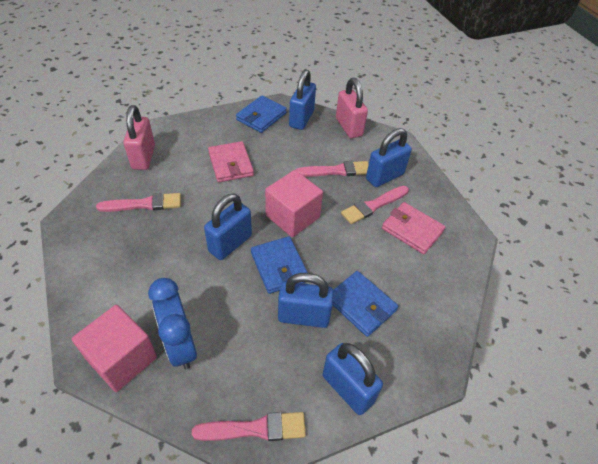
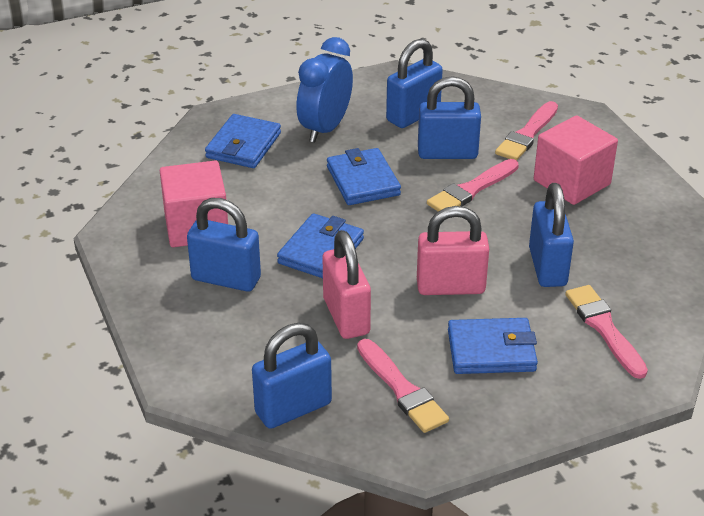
blue wallet: 3 -> 4
pink wallet: 2 -> 0

